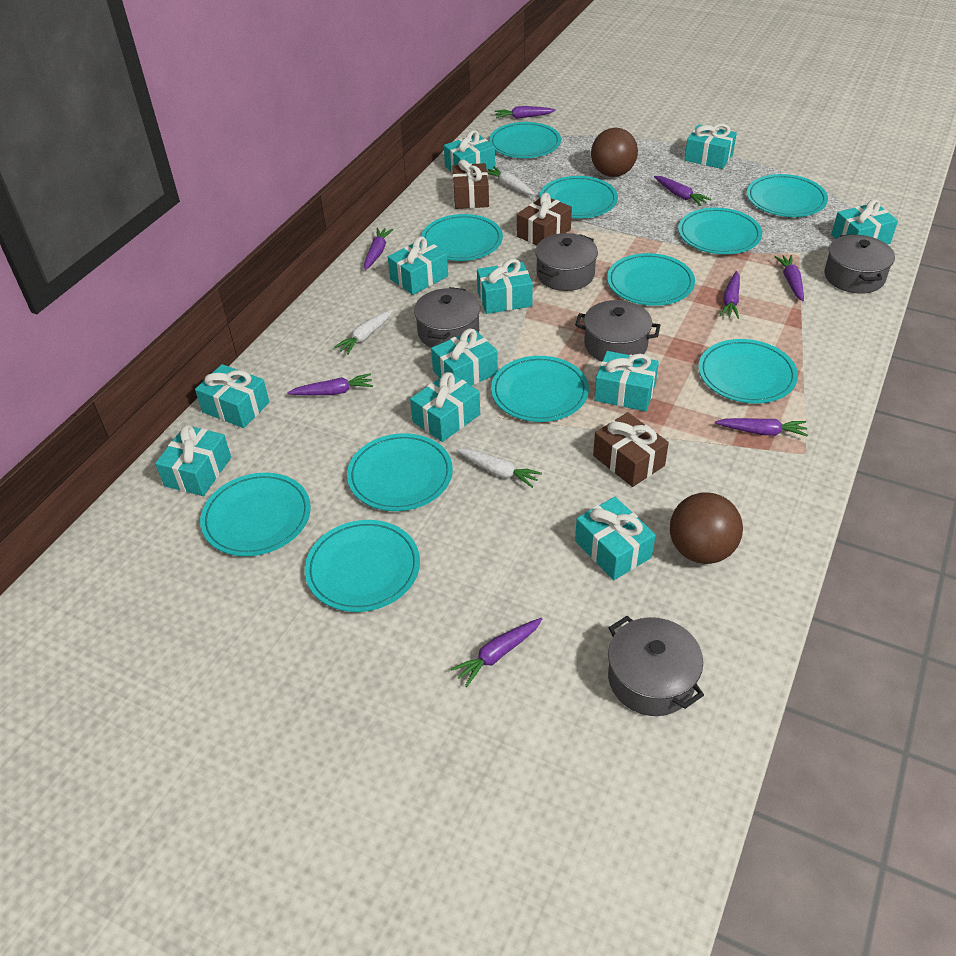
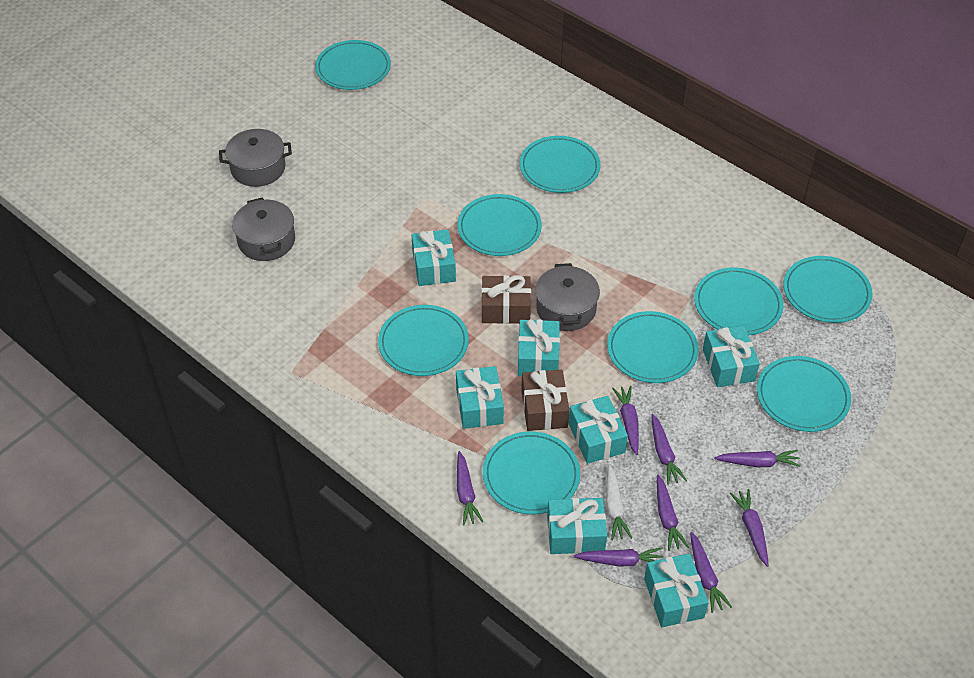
brown ball: 2 -> 0
brown gift: 3 -> 2
grey pot: 5 -> 3
turquoise gift: 11 -> 7
turquoise plate: 11 -> 9
white carrot: 3 -> 1

